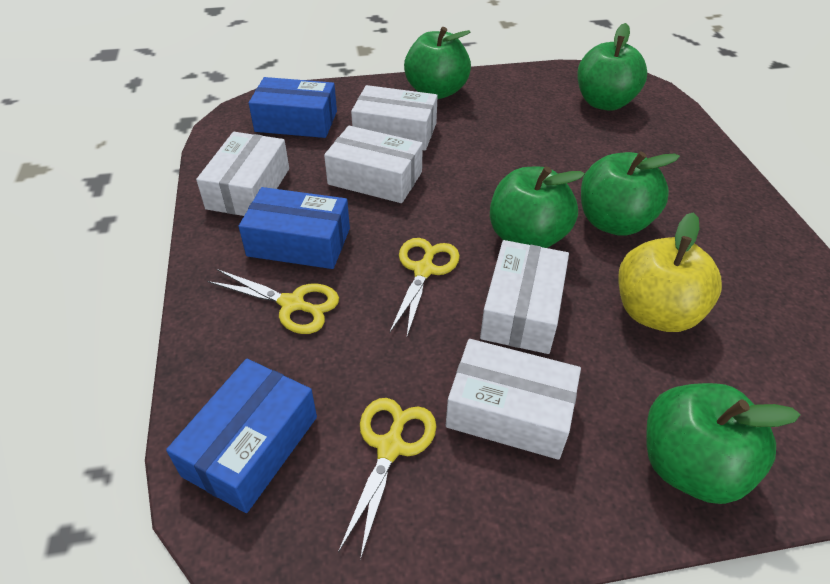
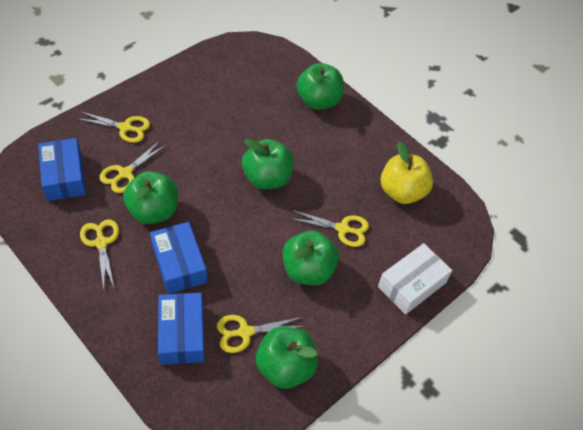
white box: 5 -> 1
yellow scissors: 3 -> 5

